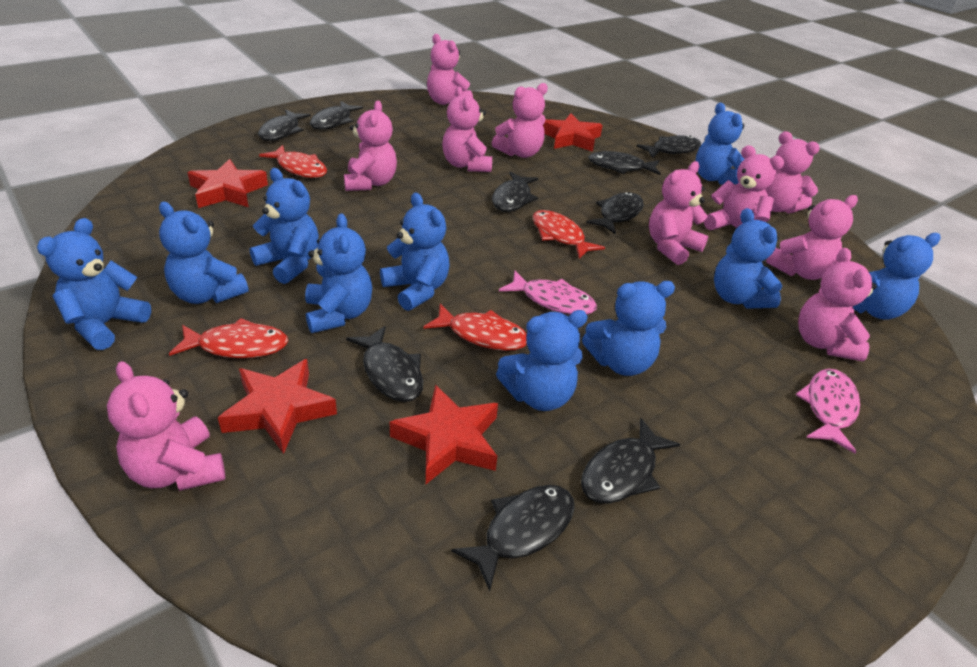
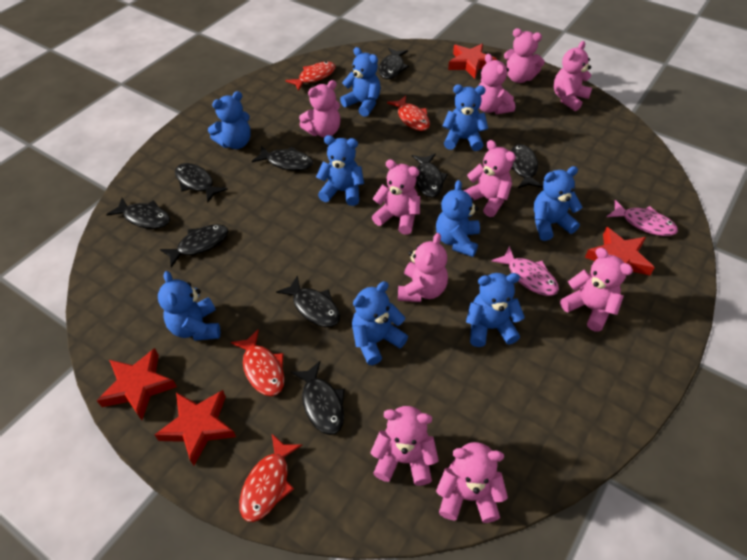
blue teddy bear: 10 -> 9

